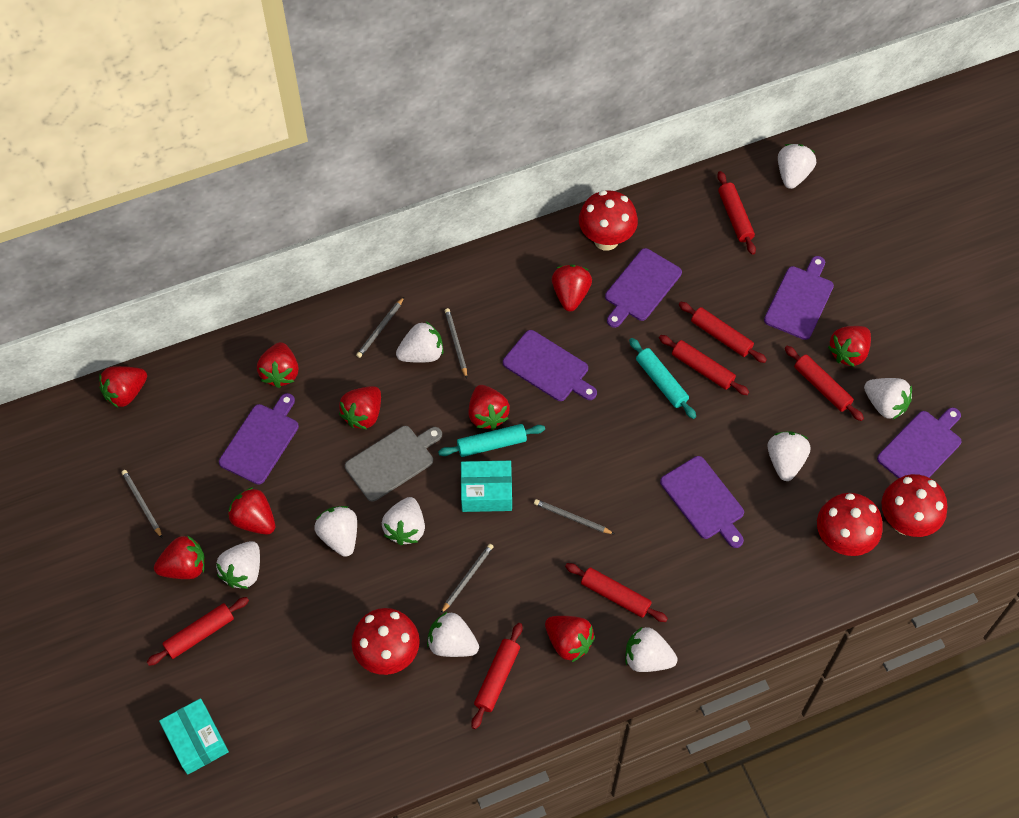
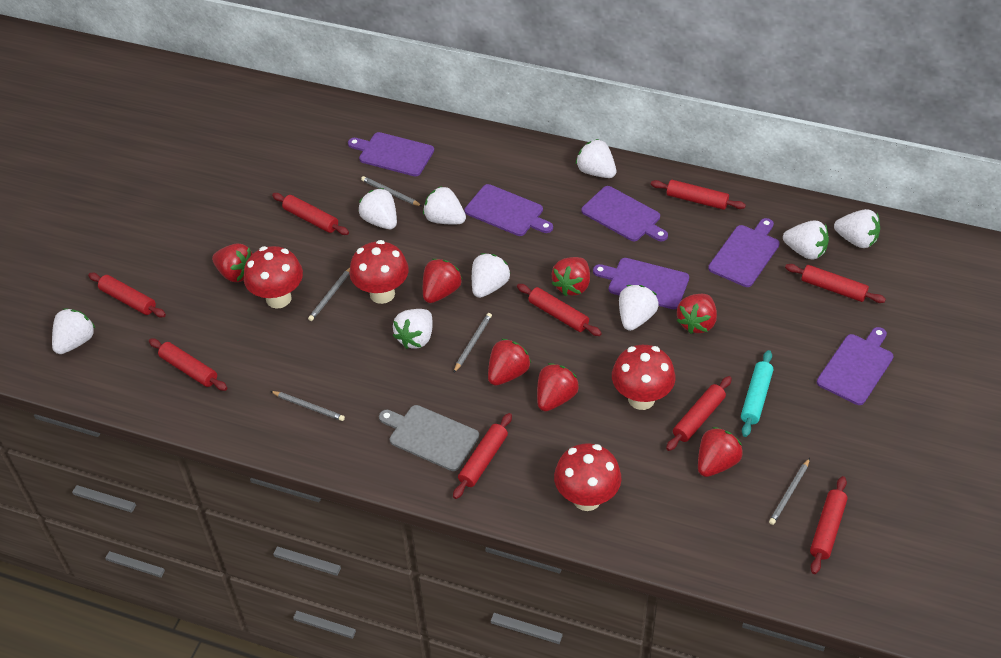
red rolling pin: 7 -> 9
red strawberry: 9 -> 7
turquoise box: 2 -> 0
turquoise rolling pin: 2 -> 1

